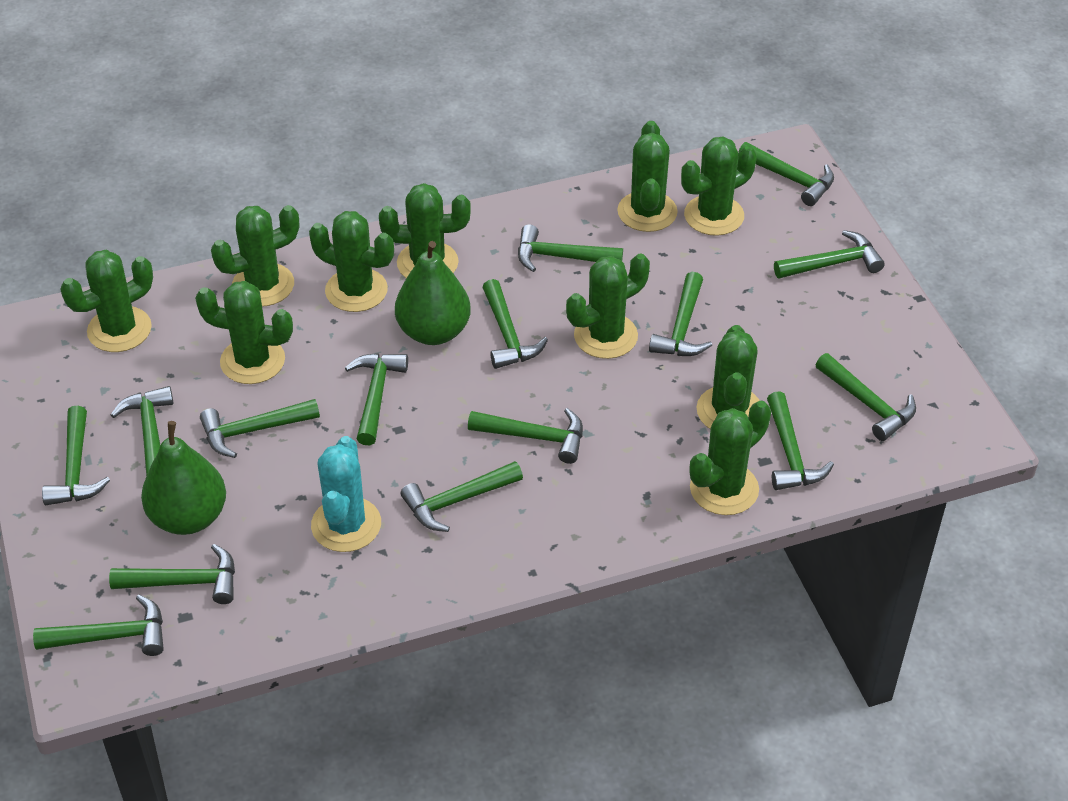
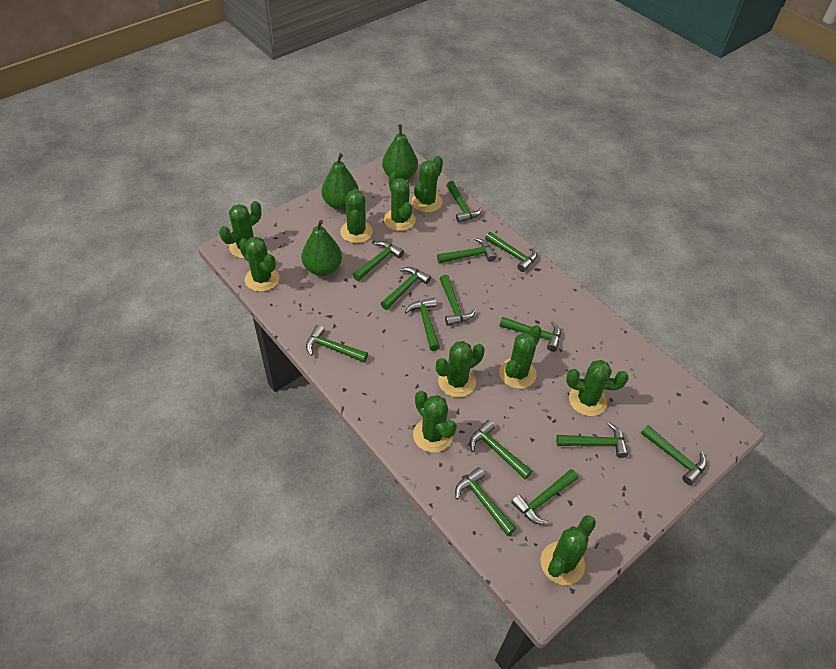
green hammer: 15 -> 14
green pear: 2 -> 3
turquoise cactus: 1 -> 0

